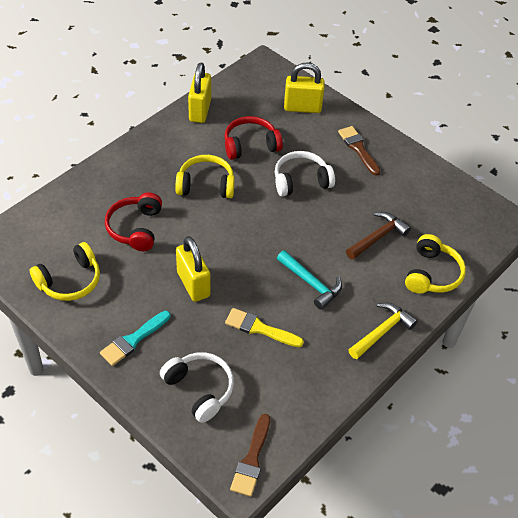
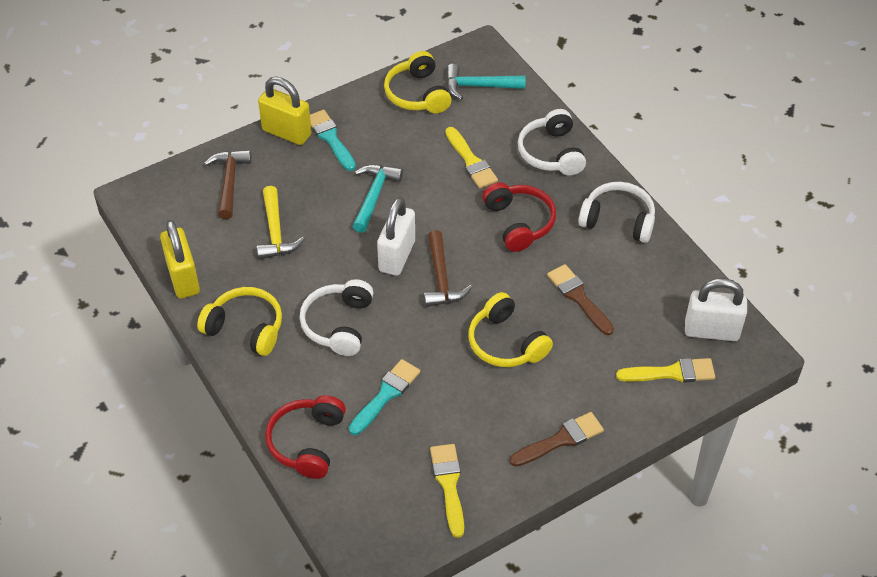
brown hammer: 1 -> 2
turquoise brush: 1 -> 2
turquoise hammer: 1 -> 2
white headphones: 2 -> 3
white padlock: 0 -> 2
yellow brush: 1 -> 3
yellow padlock: 3 -> 2

